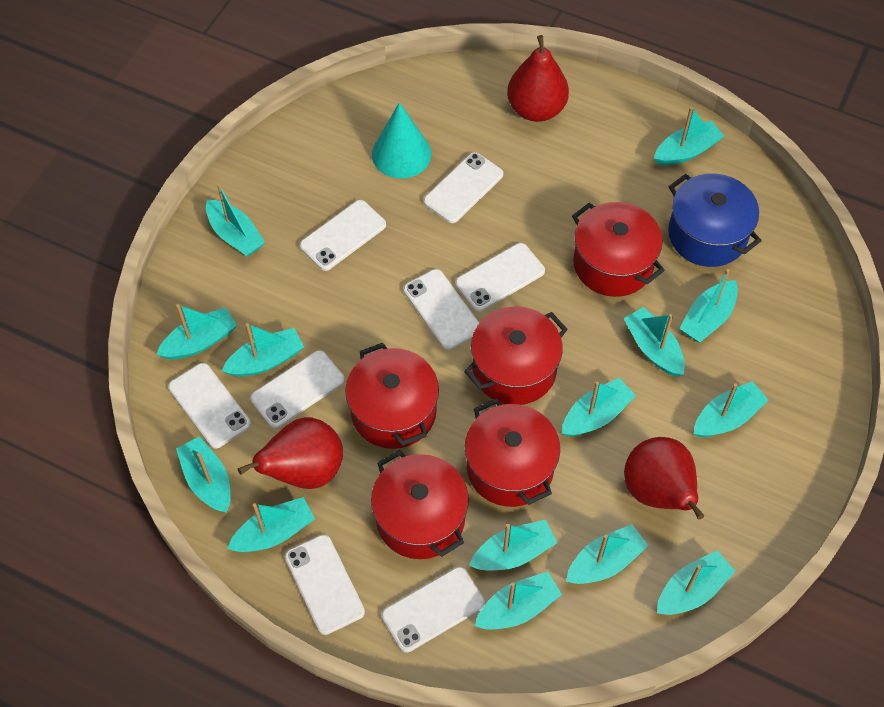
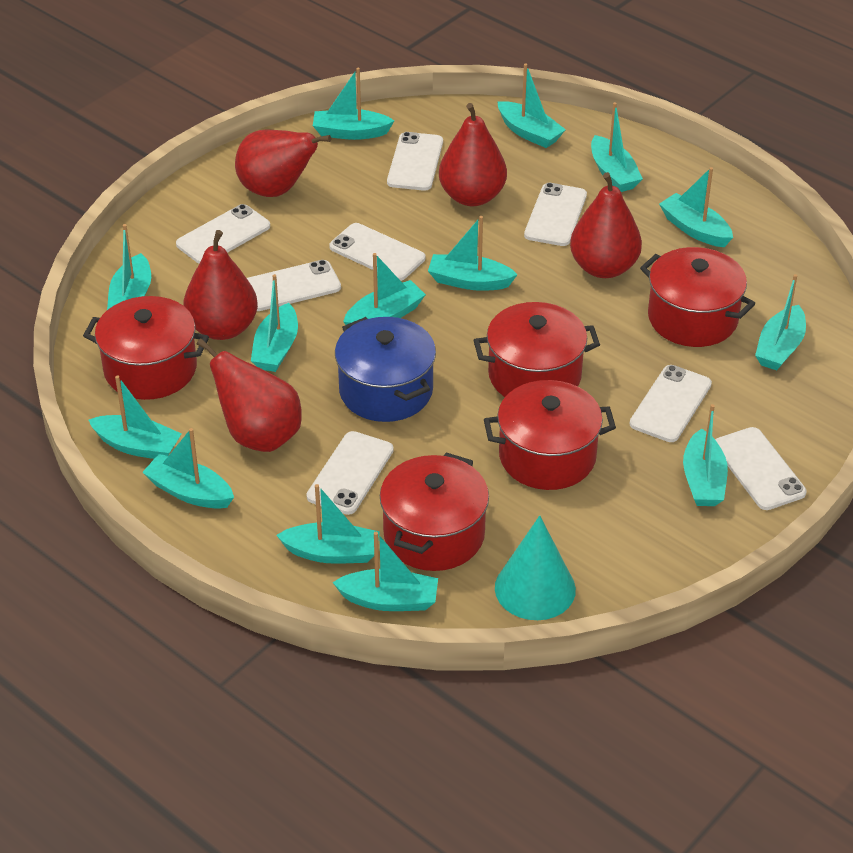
red pear: 3 -> 5

